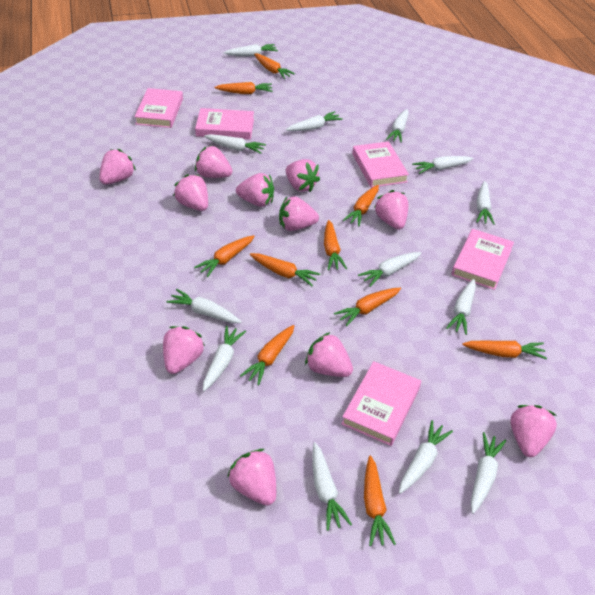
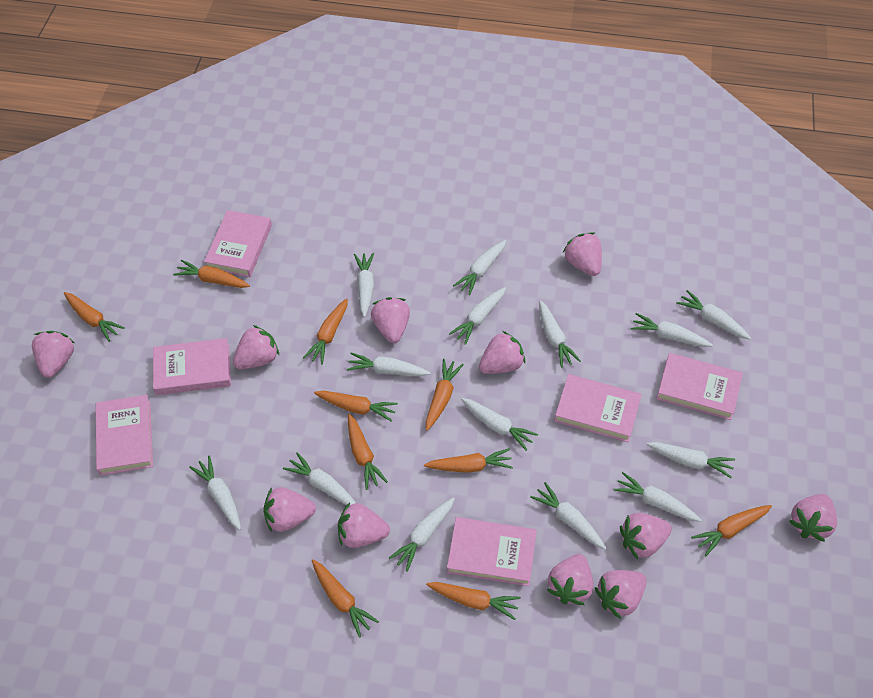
pink book: 5 -> 6
white carrot: 13 -> 14

